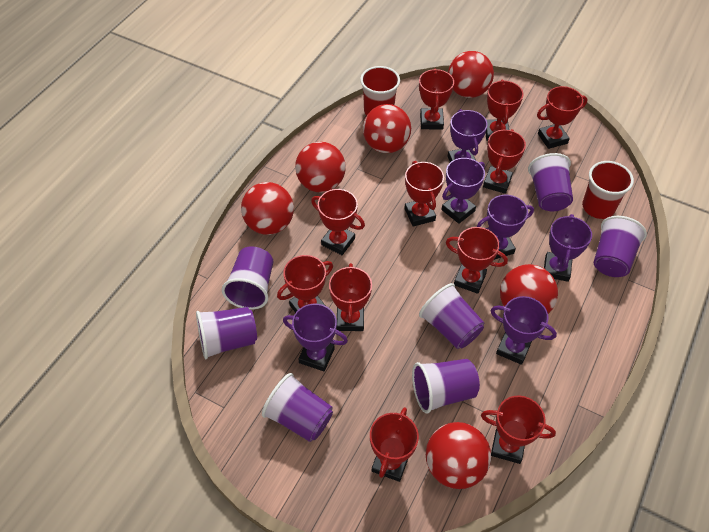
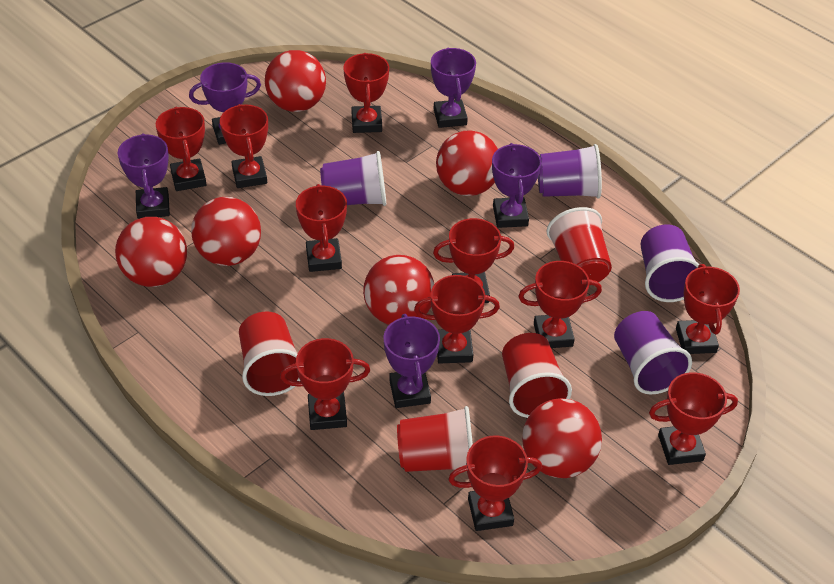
purple cup: 7 -> 4
purple trophy: 6 -> 5
red cup: 2 -> 4

